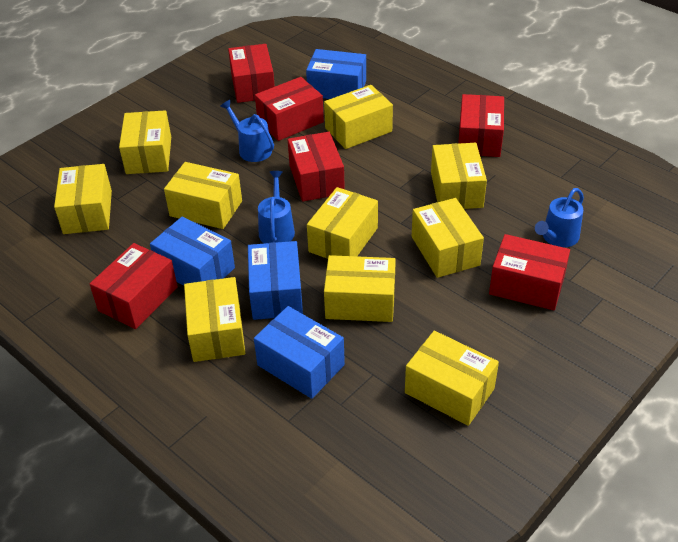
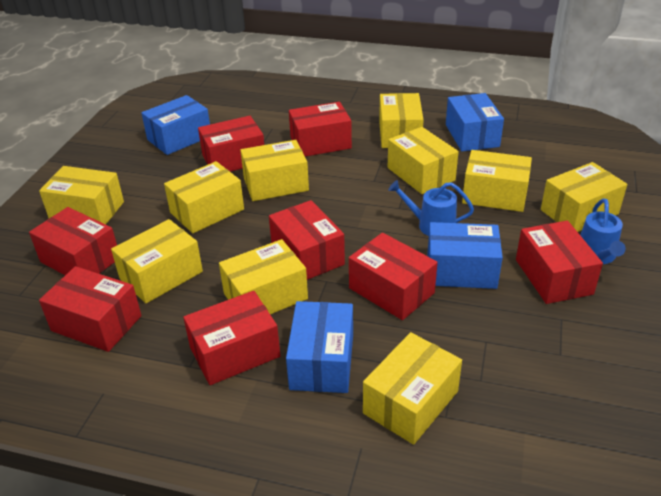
blue watering can: 3 -> 2
red box: 6 -> 8

